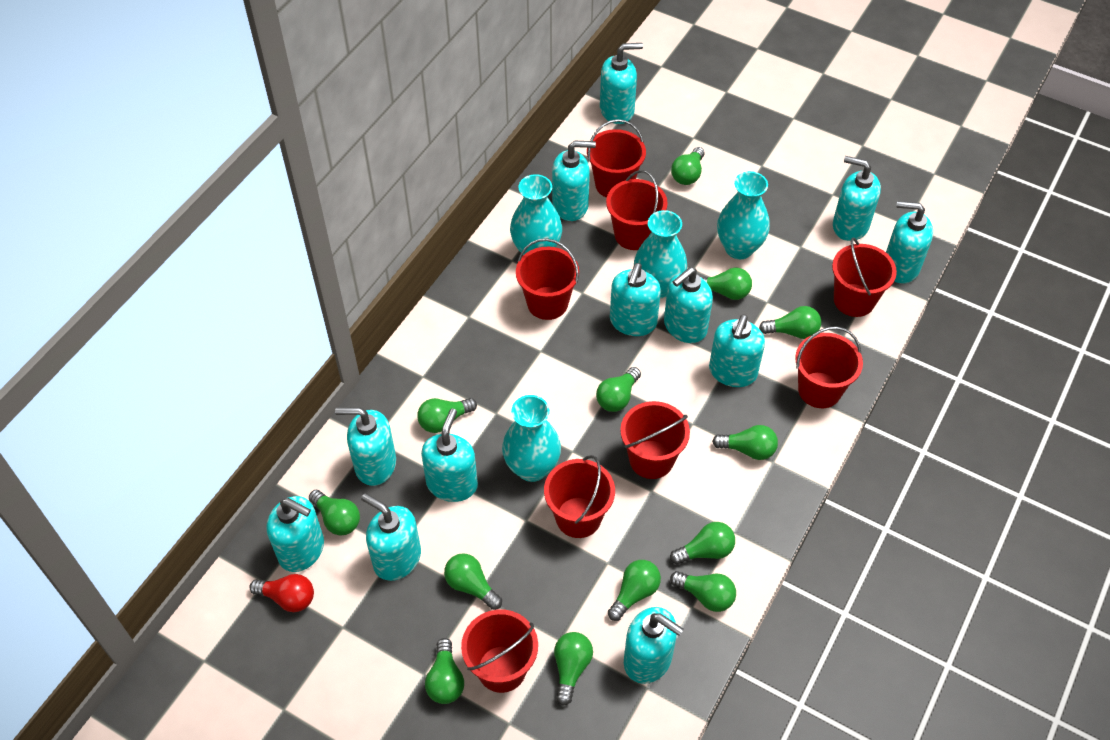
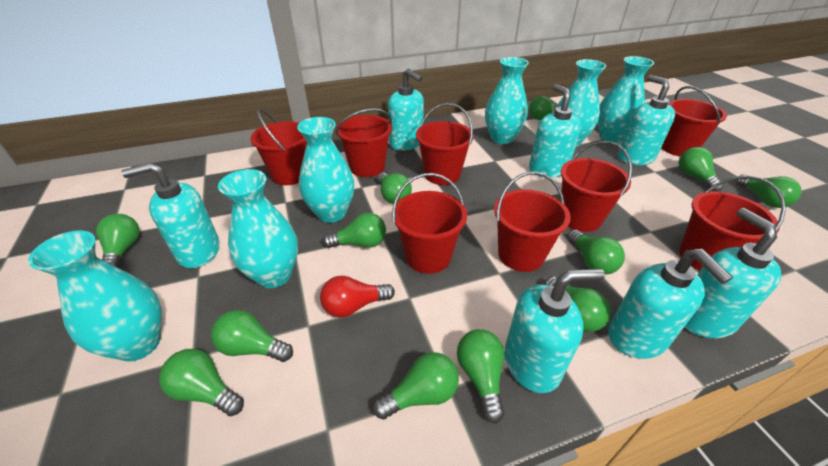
green light bulb: 13 -> 12
turquoise soap dispenser: 12 -> 7
turquoise vase: 4 -> 6

